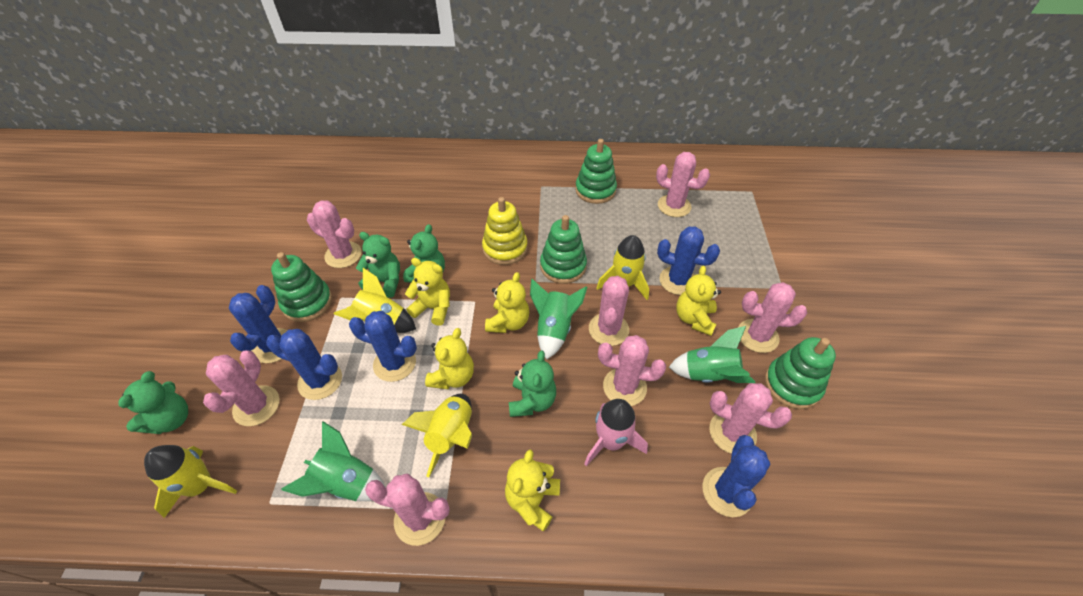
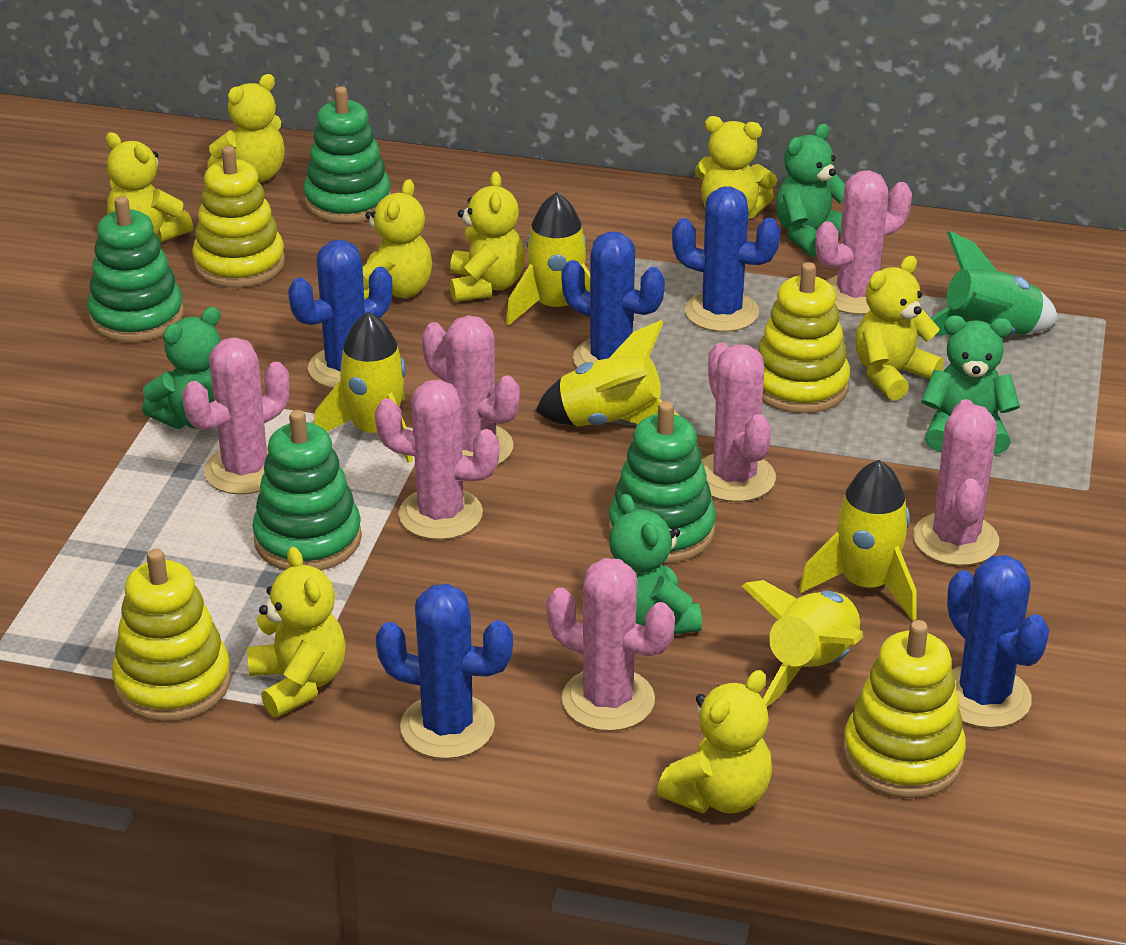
green rocket: 3 -> 1
pink cactus: 8 -> 7
pink rocket: 1 -> 0
yellow rocket: 4 -> 5
yellow stacking toy: 1 -> 4
yellow teddy bear: 5 -> 8

